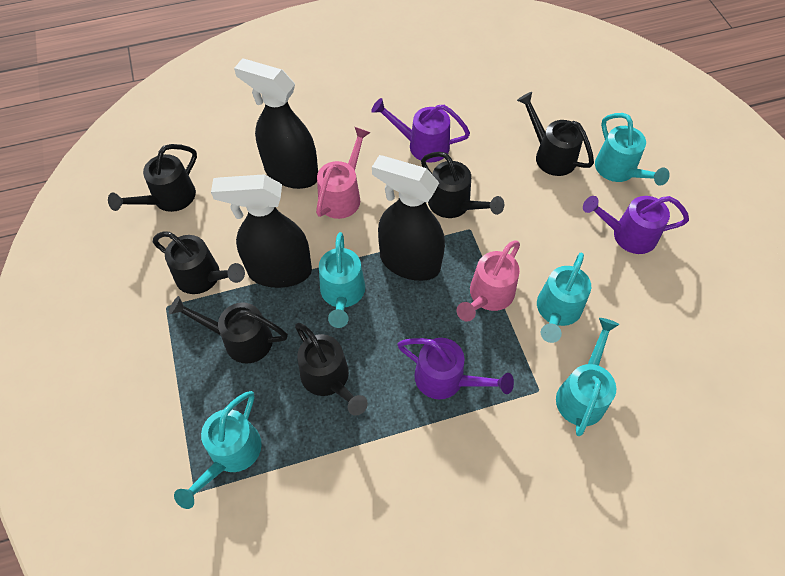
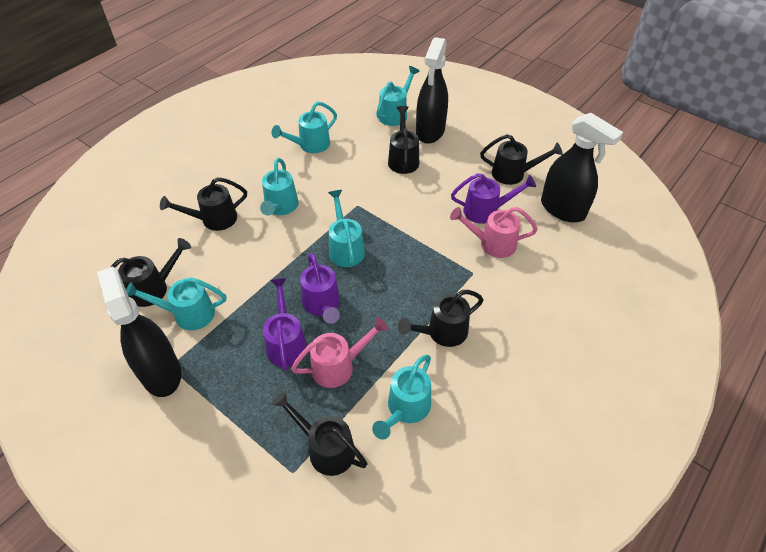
turquoise watering can: 5 -> 6

